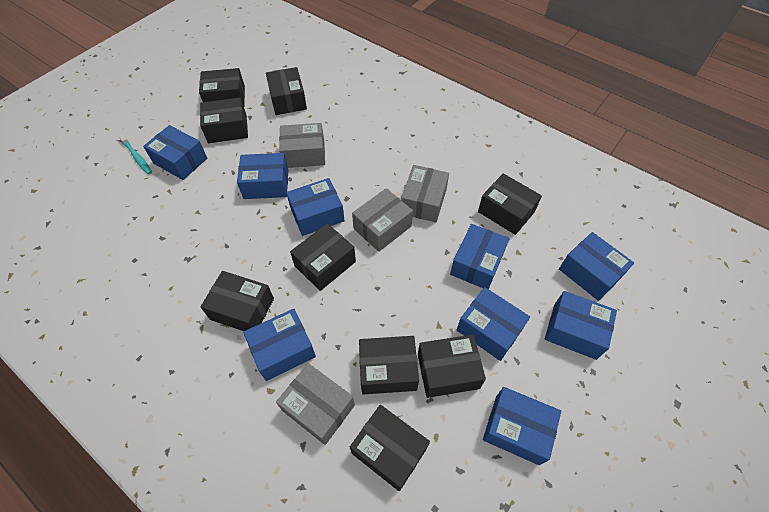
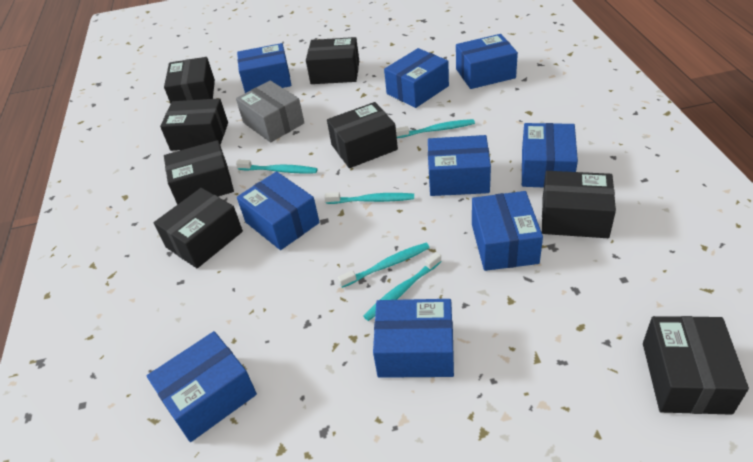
black box: 9 -> 8
grey box: 4 -> 1
turquoise toothbrush: 1 -> 5

